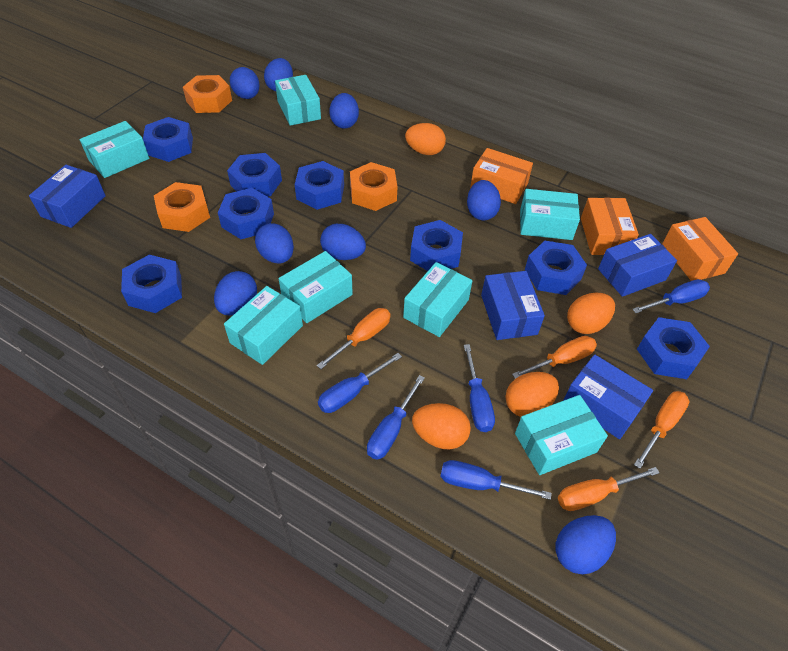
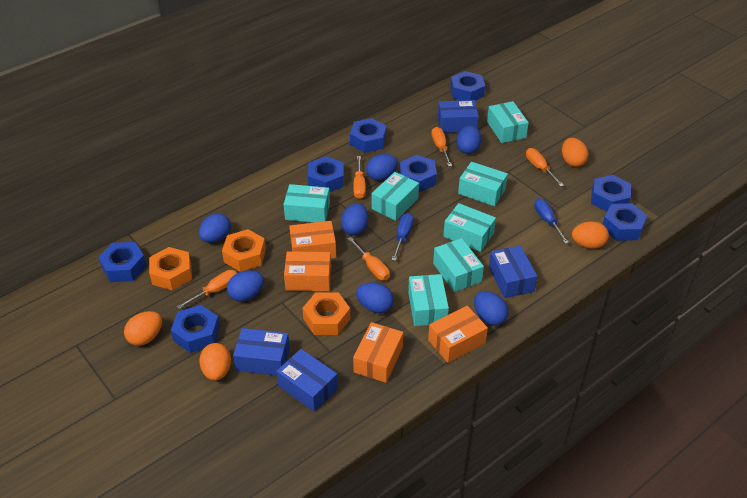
blue egg: 8 -> 7
blue screwdriver: 5 -> 2
orange box: 3 -> 4
orange screwdriver: 4 -> 5

